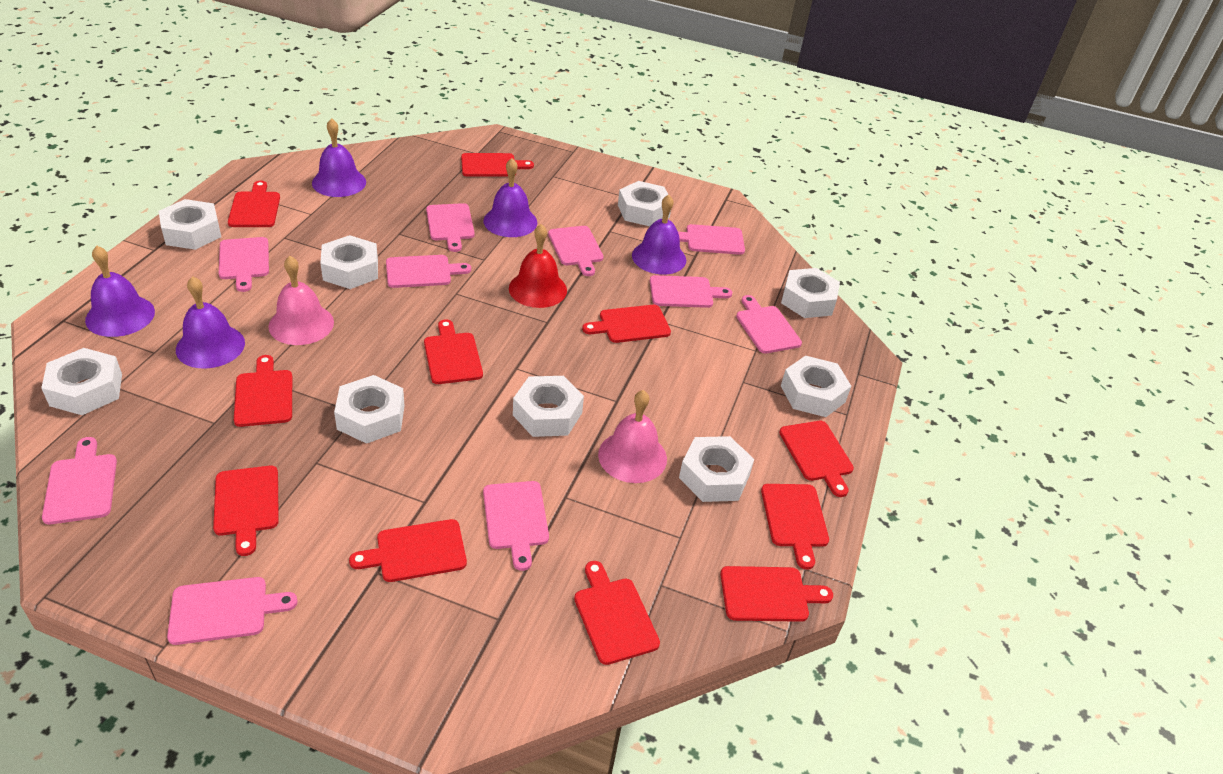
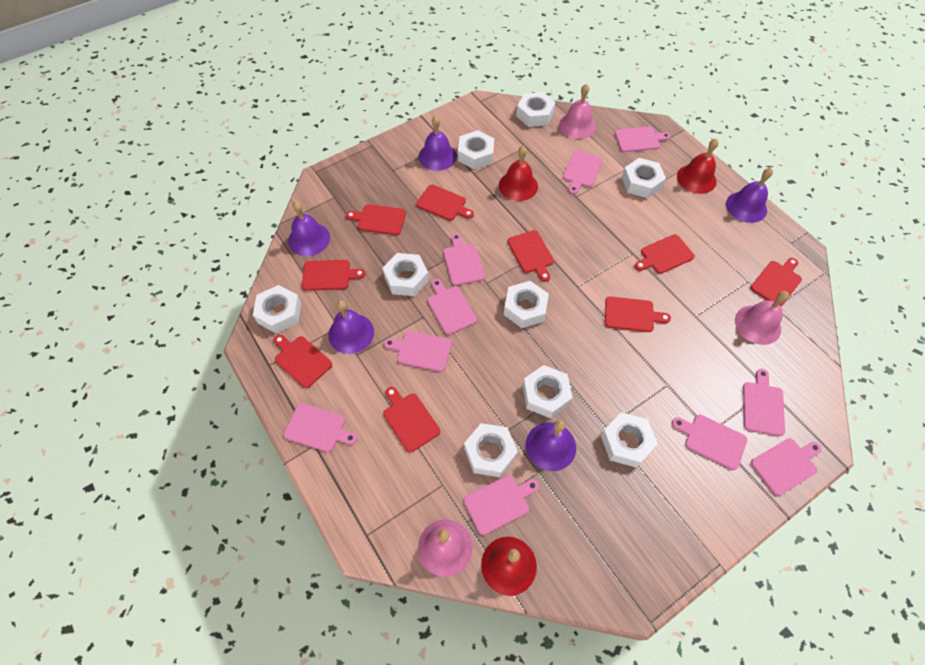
pink bell: 2 -> 3
red bell: 1 -> 3
red cutting board: 11 -> 9

